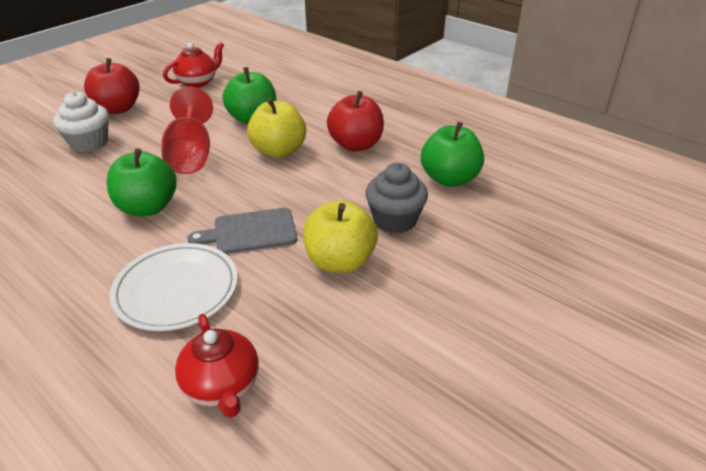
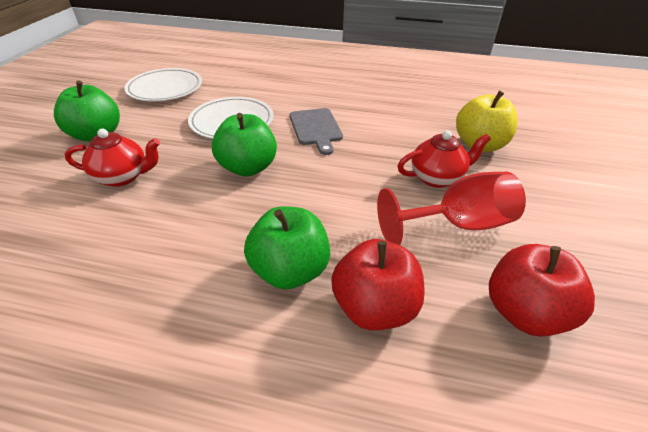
grey cupcake: 1 -> 0
white cupcake: 1 -> 0
white plate: 1 -> 2
yellow apple: 2 -> 1

